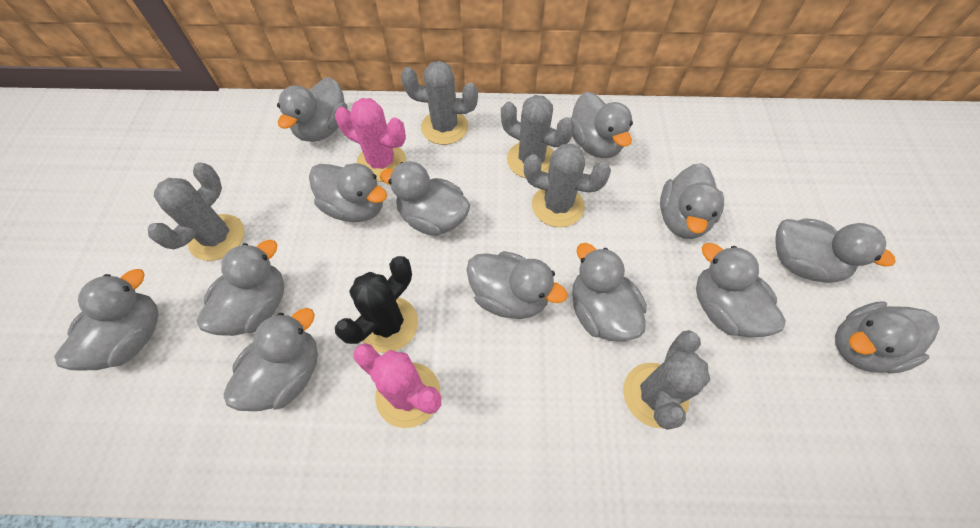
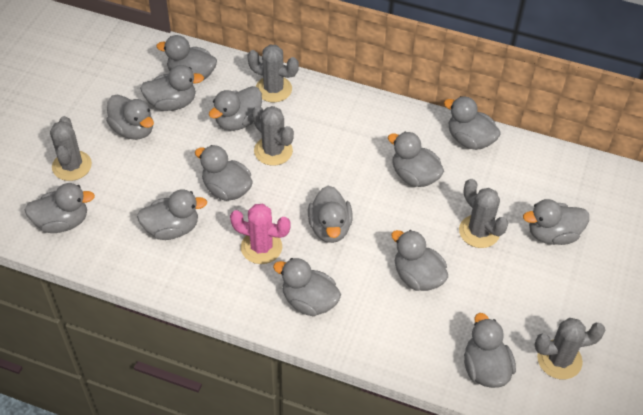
black cactus: 1 -> 0
grey duck: 13 -> 14
pink cactus: 2 -> 1

